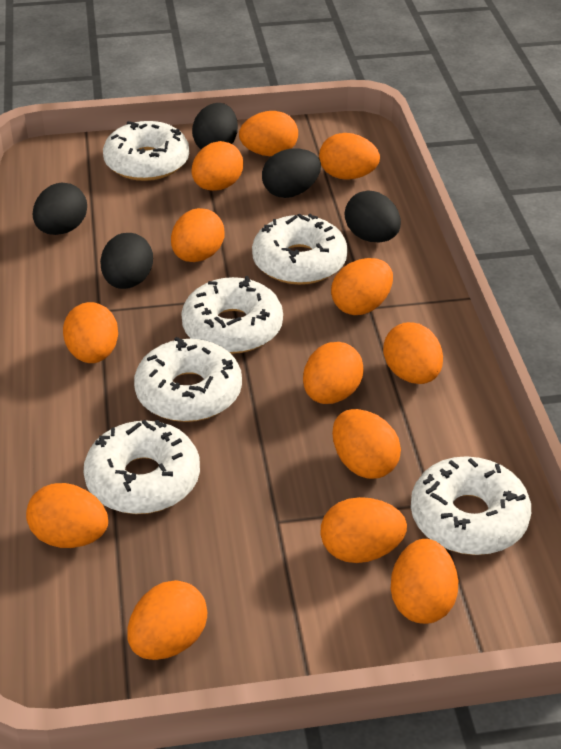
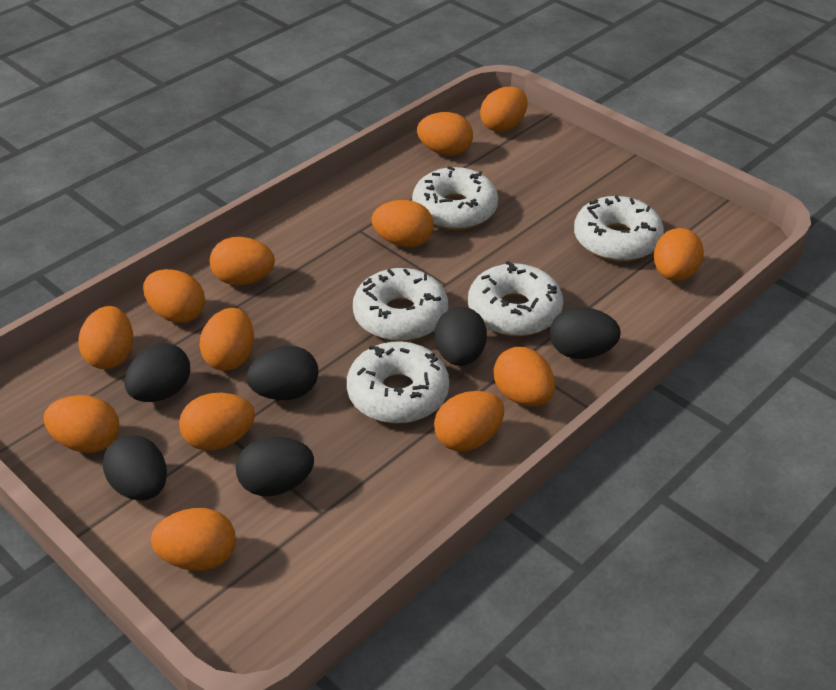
black egg: 5 -> 6
white donut: 6 -> 5

